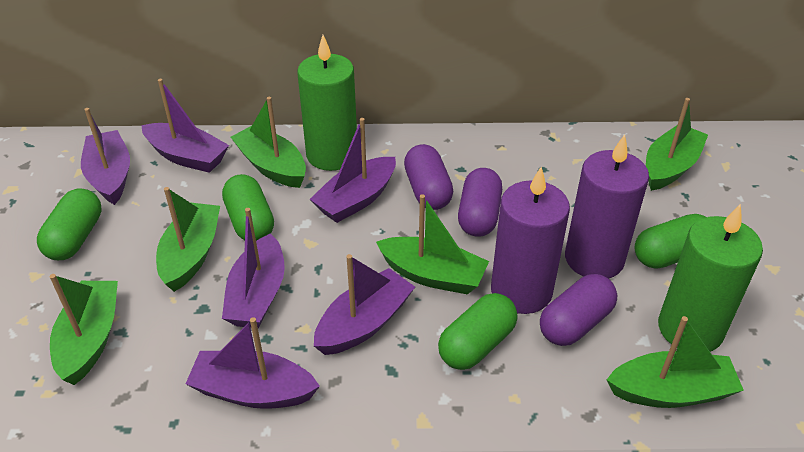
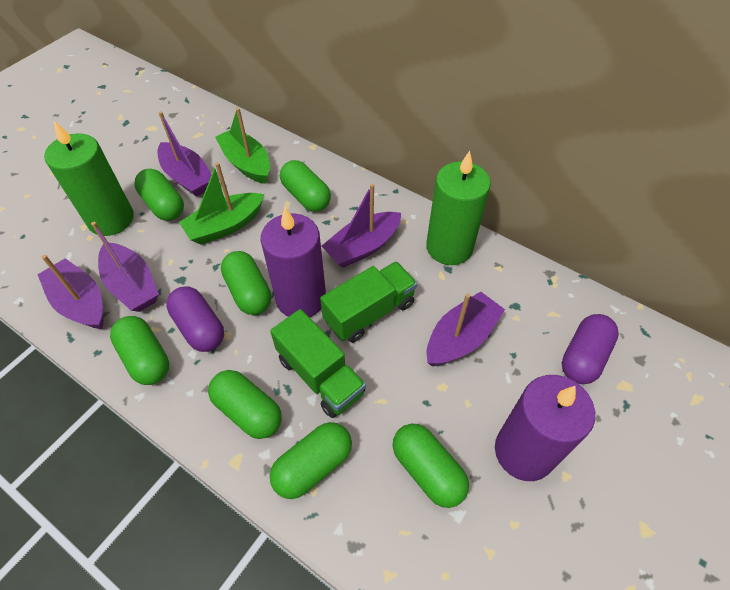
green boat: 6 -> 2
green capsule: 4 -> 7
green truck: 0 -> 2
purple boat: 6 -> 5
purple capsule: 3 -> 2

